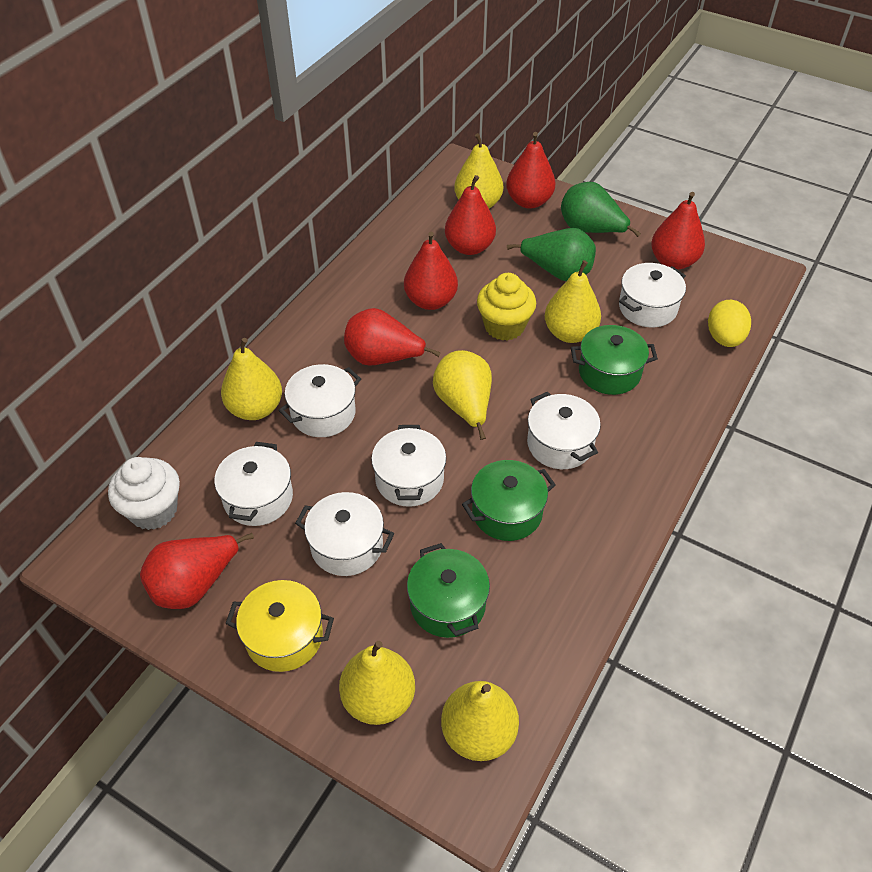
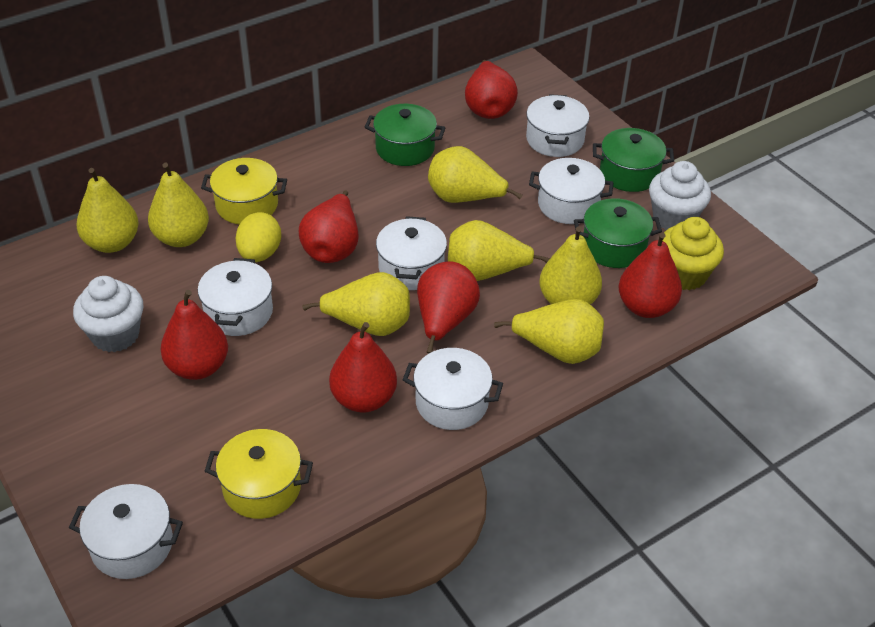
green pear: 2 -> 0
white cupcake: 1 -> 2
yellow pear: 6 -> 7
yellow pot: 1 -> 2

